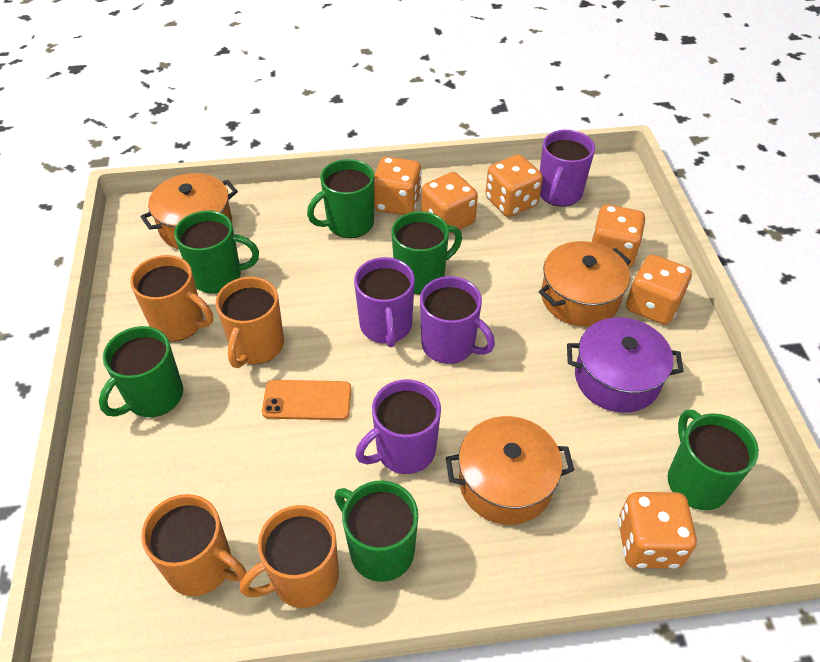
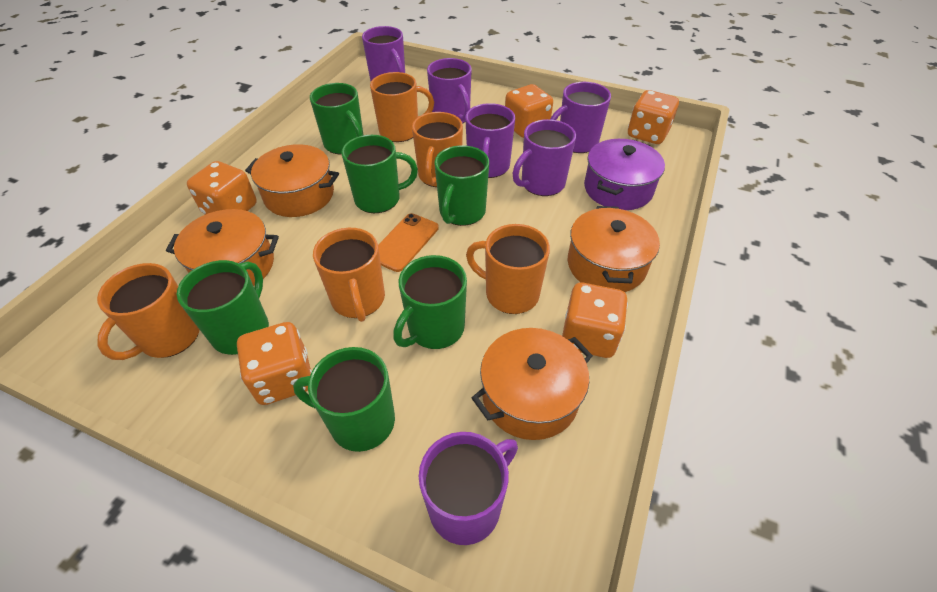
orange dice: 6 -> 5
orange mug: 4 -> 5
orange pot: 3 -> 4
purple mug: 4 -> 6

